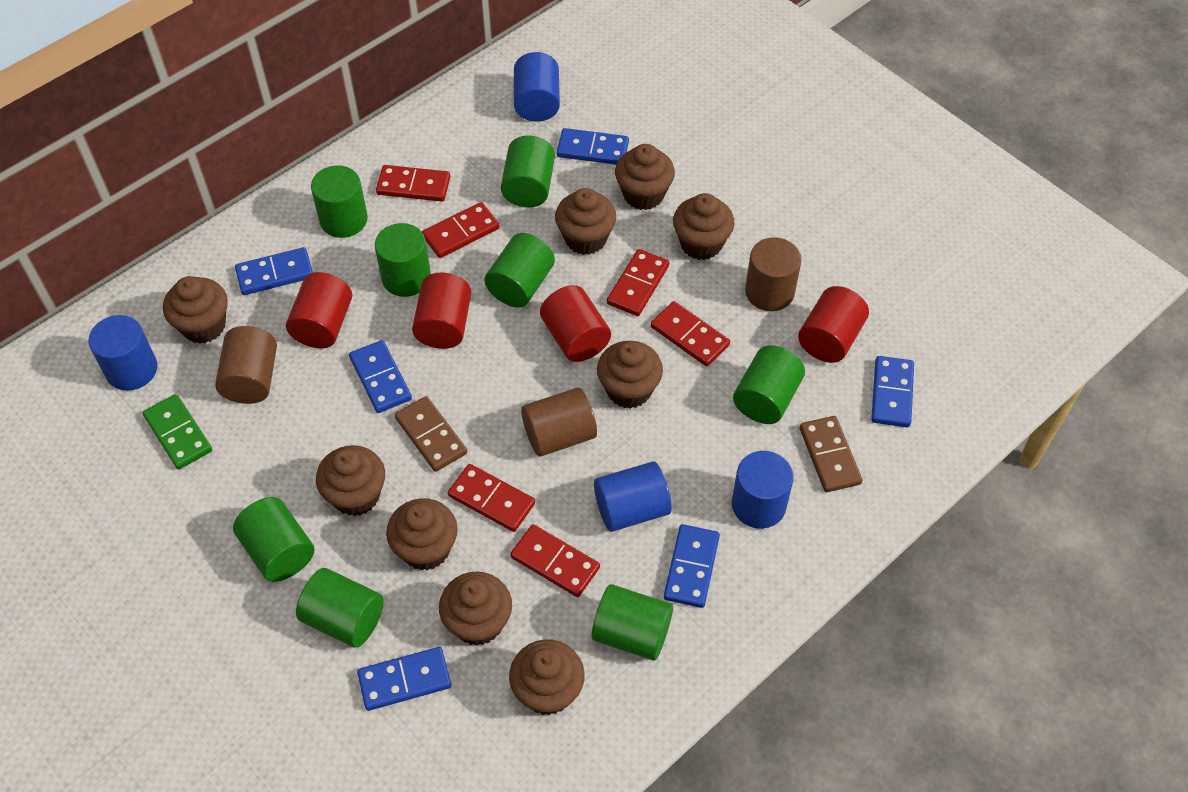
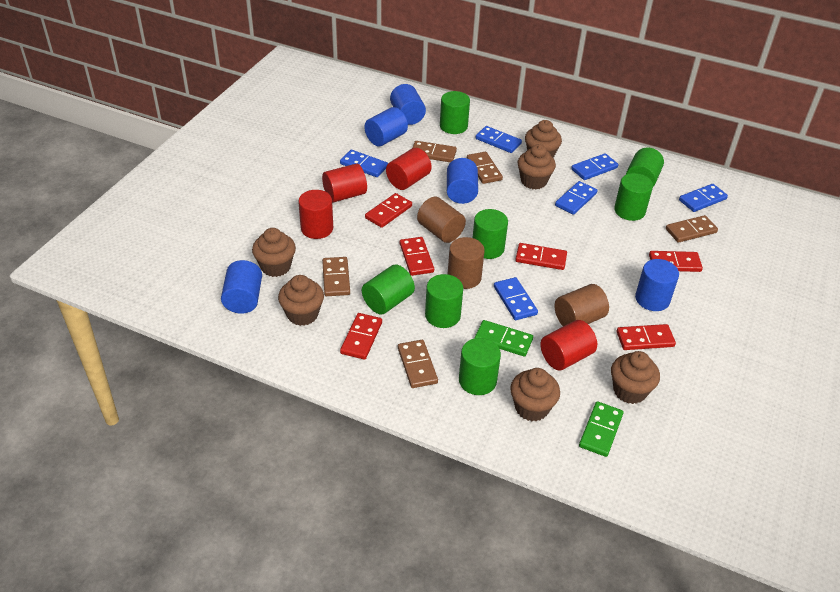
blue cylinder: 4 -> 5
brown cupcake: 9 -> 6
brown domino: 2 -> 5
green cylinder: 8 -> 7
green domino: 1 -> 2

